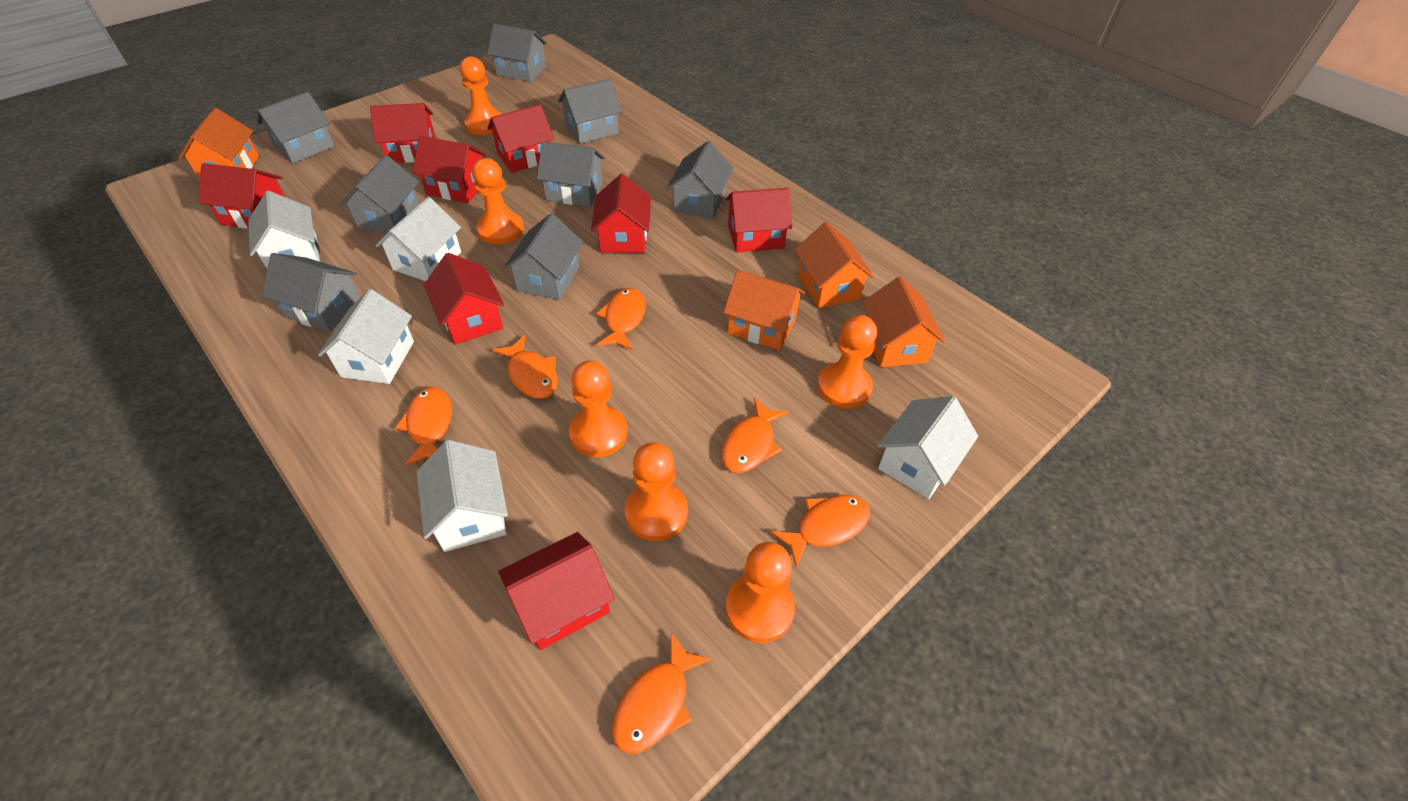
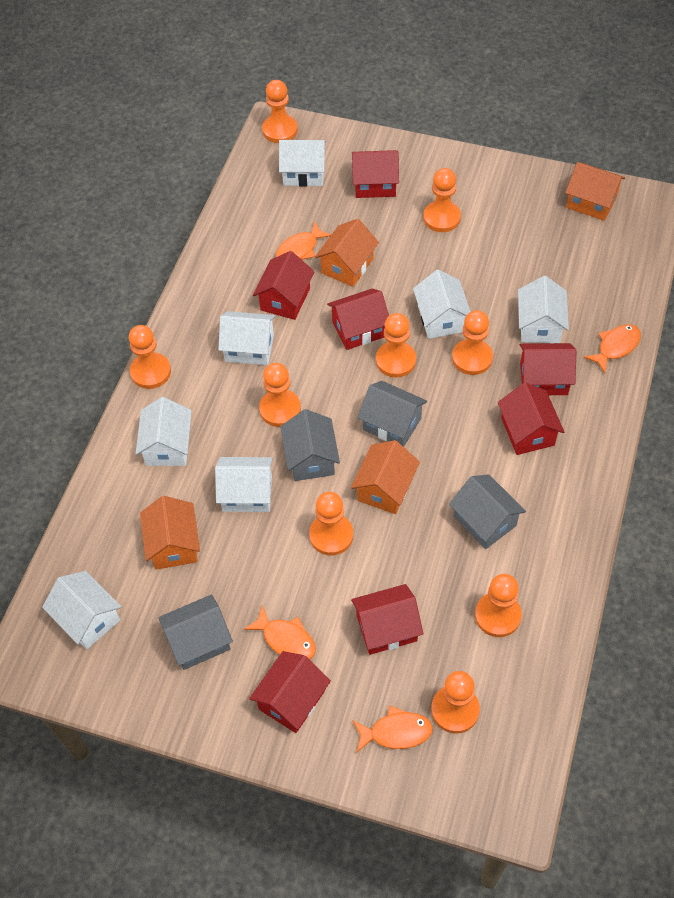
grey house: 8 -> 4
orange fish: 6 -> 4
orange pawn: 6 -> 9
red house: 8 -> 7
white house: 5 -> 7

